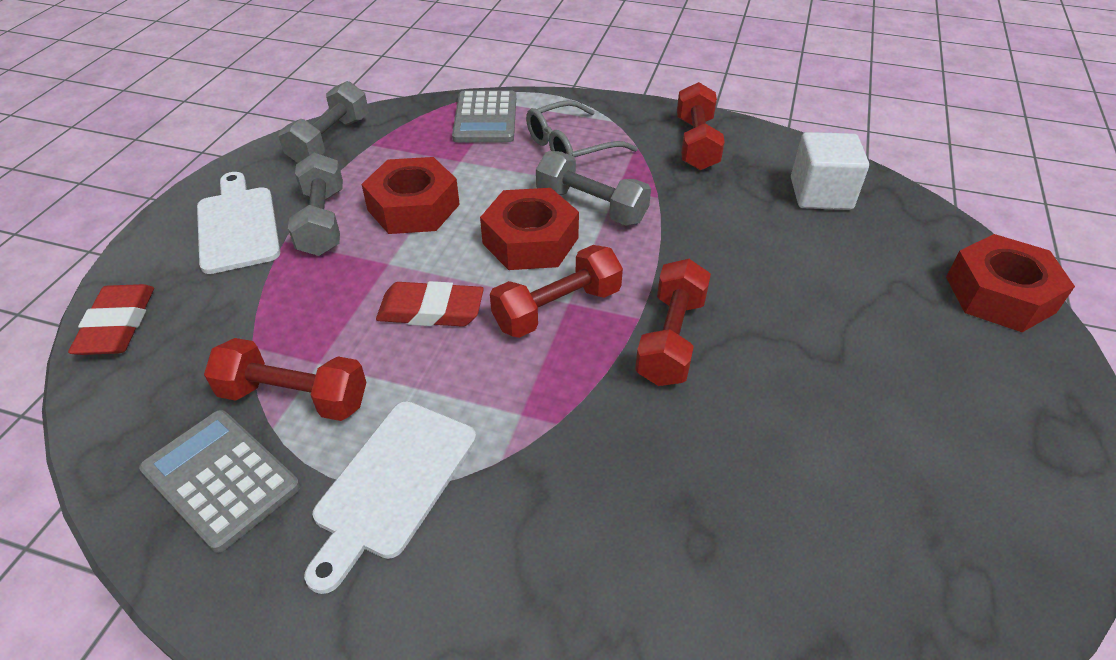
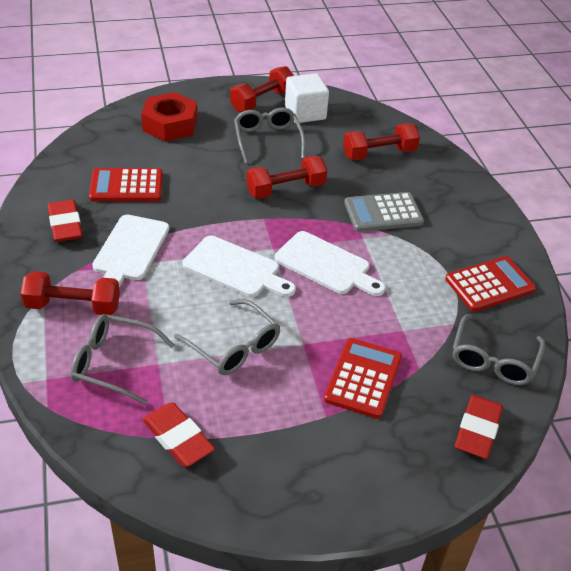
grey calculator: 2 -> 1
grey dumbbell: 3 -> 0
grey glasses: 1 -> 4
red calculator: 0 -> 3
red eraser: 2 -> 3
red nut: 3 -> 1
white cutting board: 2 -> 3

